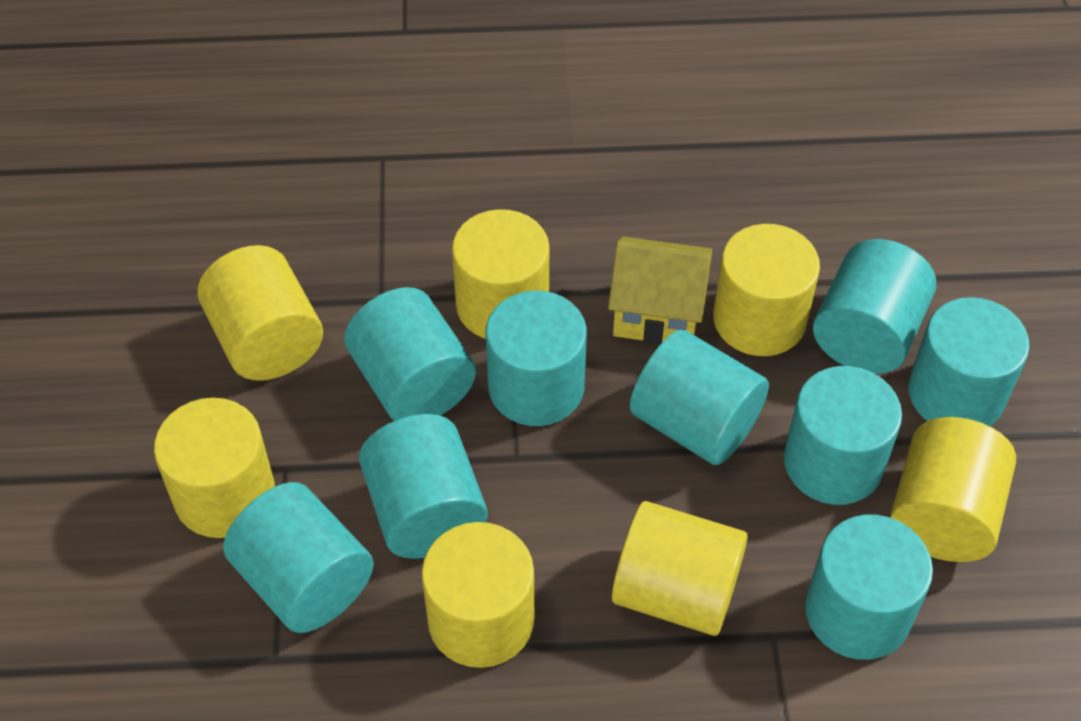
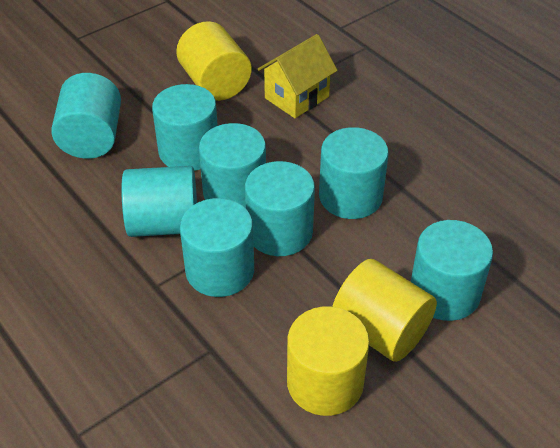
turquoise cylinder: 9 -> 8
yellow cylinder: 7 -> 3

